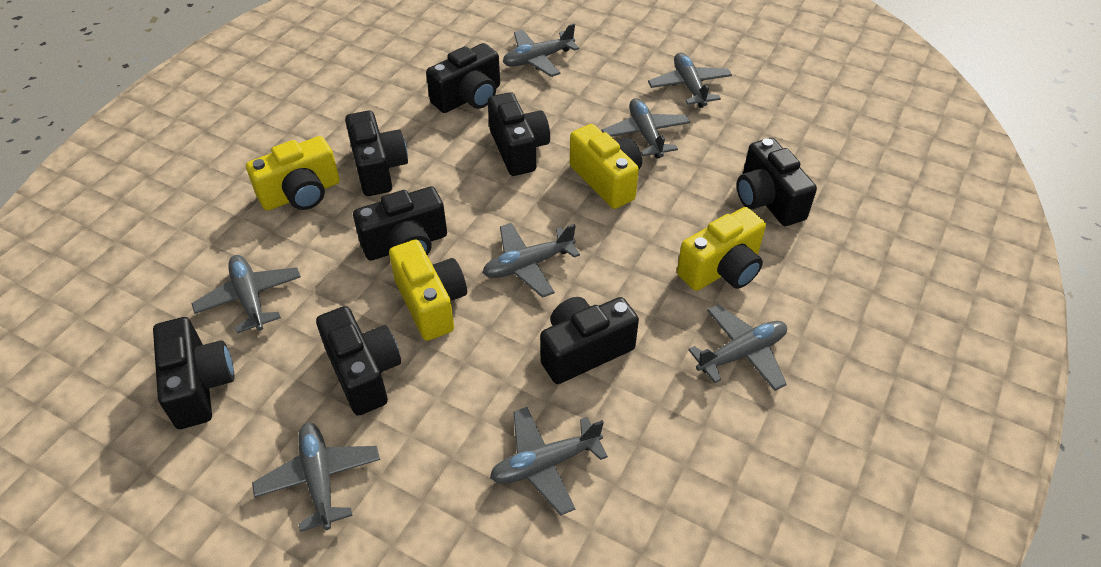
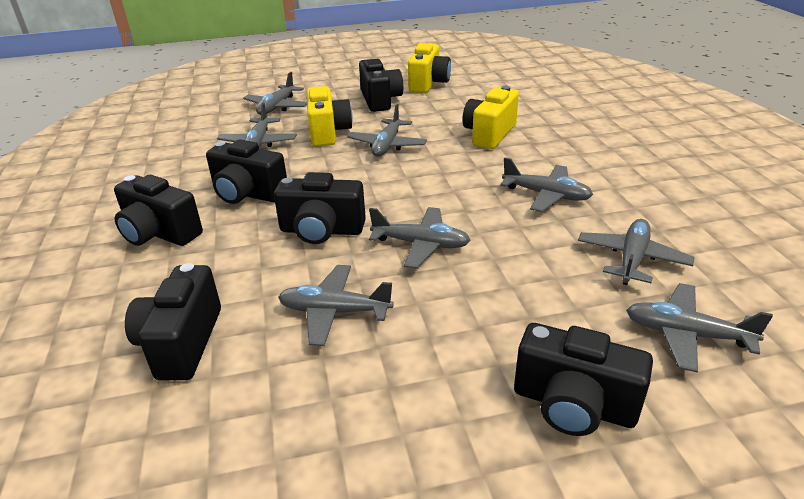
black camera: 8 -> 6
yellow camera: 4 -> 3

